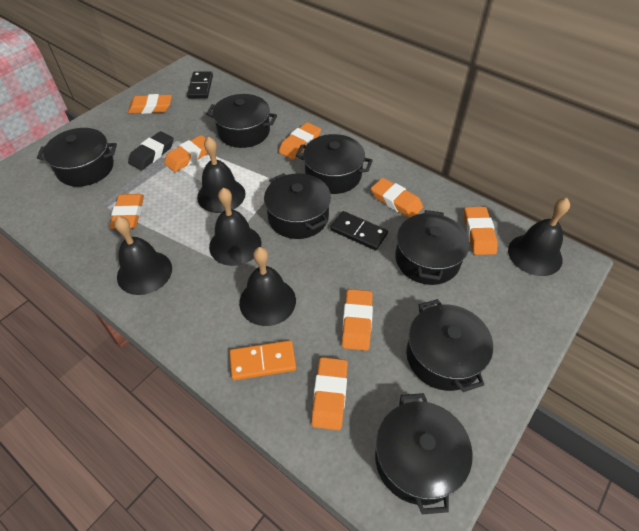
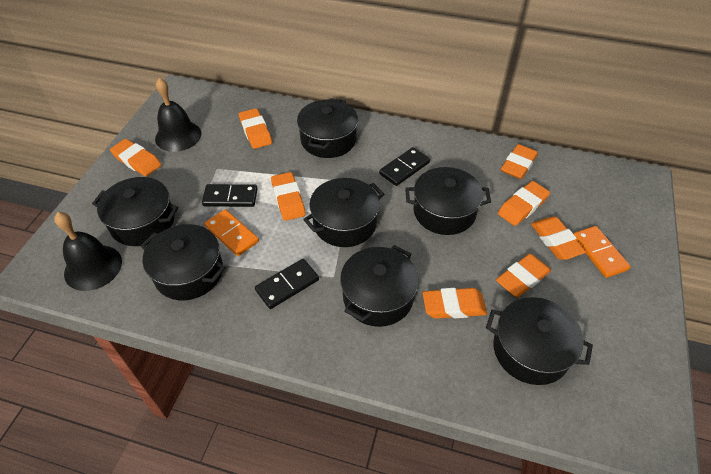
black bell: 5 -> 2
black domino: 2 -> 3
black eraser: 1 -> 0
orange domino: 1 -> 2

